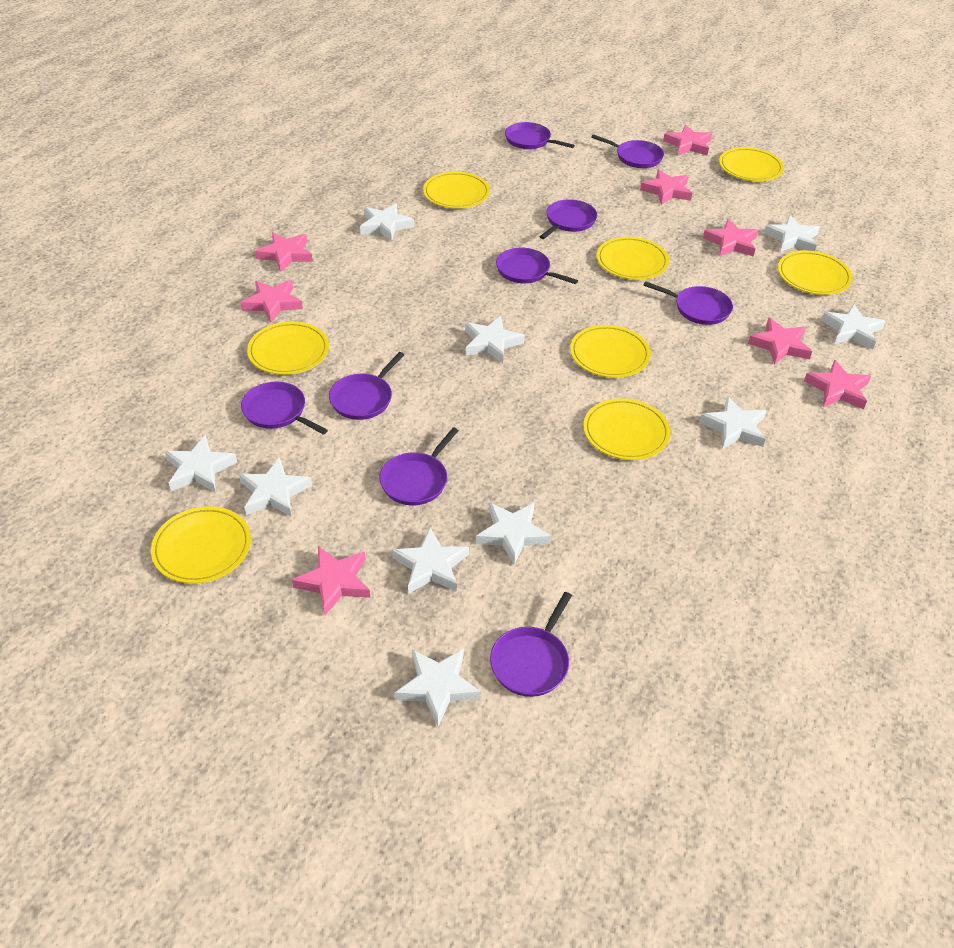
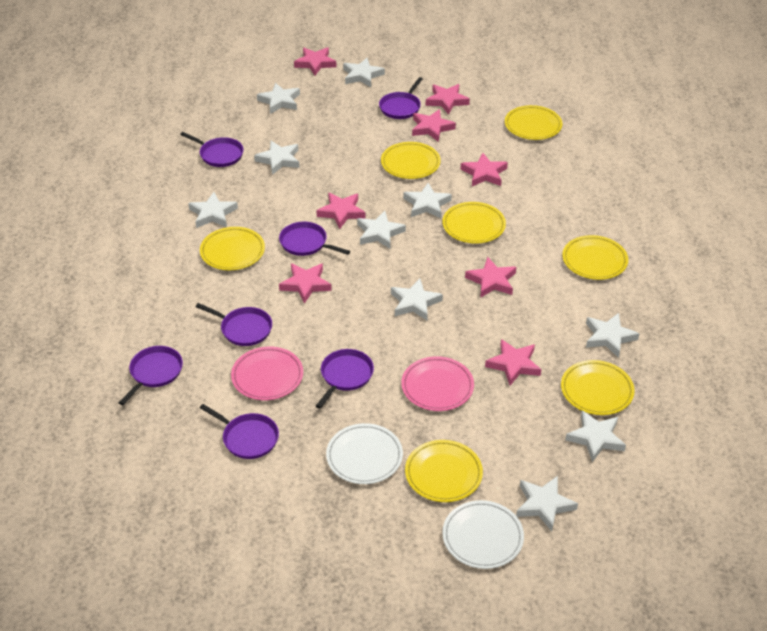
pink plate: 0 -> 2
purple pan: 9 -> 7
white plate: 0 -> 2
yellow plate: 8 -> 7

